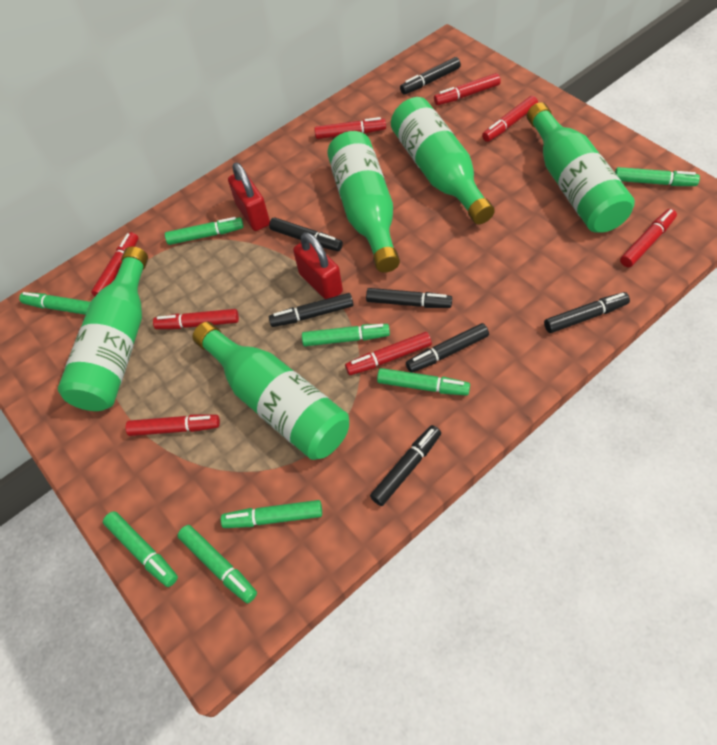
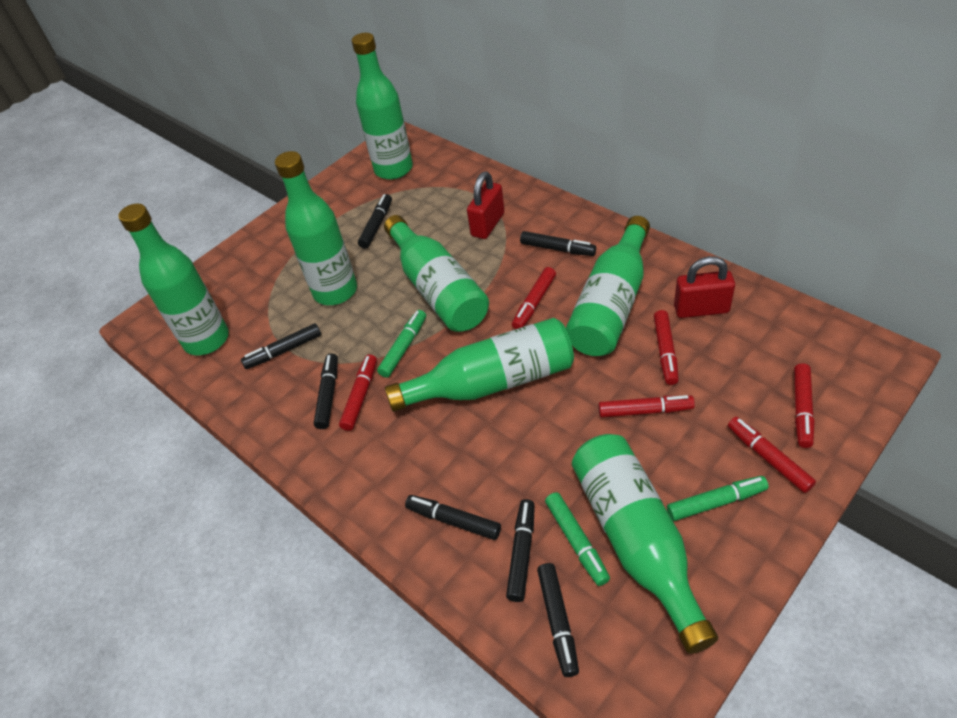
green bottle: 5 -> 7
green marker: 8 -> 3
red marker: 8 -> 6

